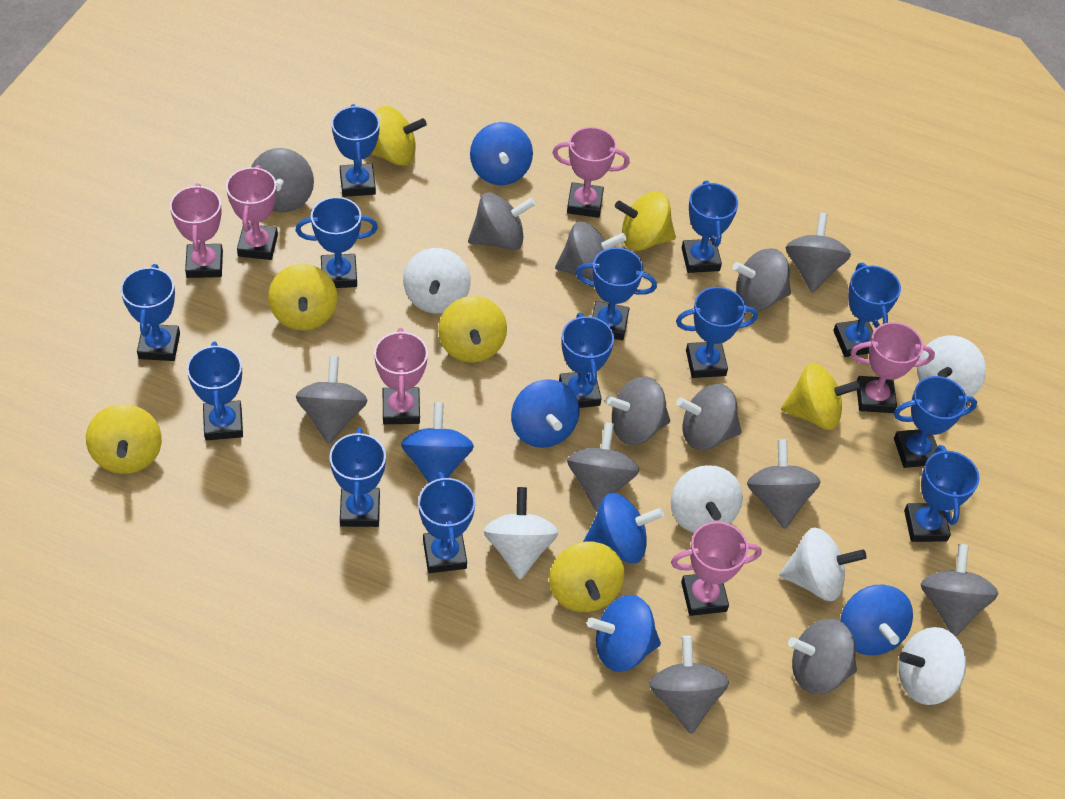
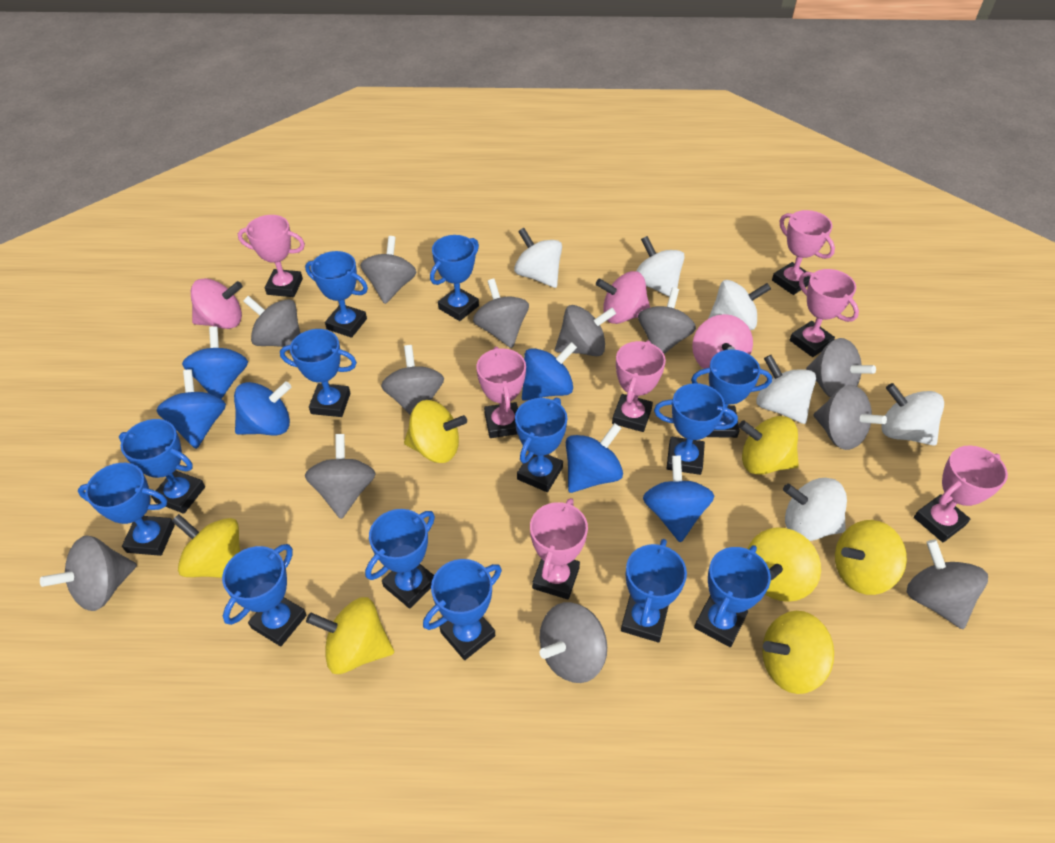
grey spinning top: 13 -> 12
pink spinning top: 0 -> 3
pink trophy: 6 -> 7

